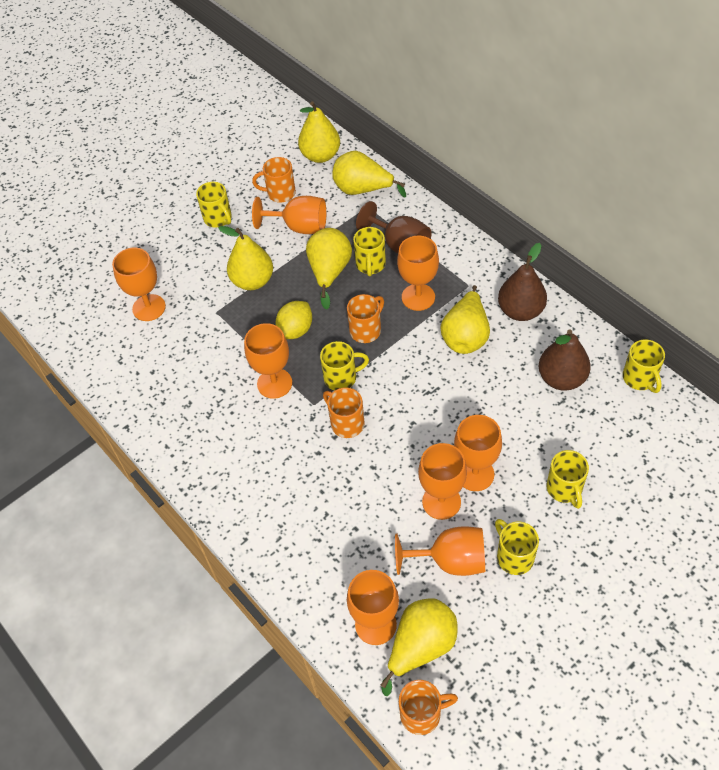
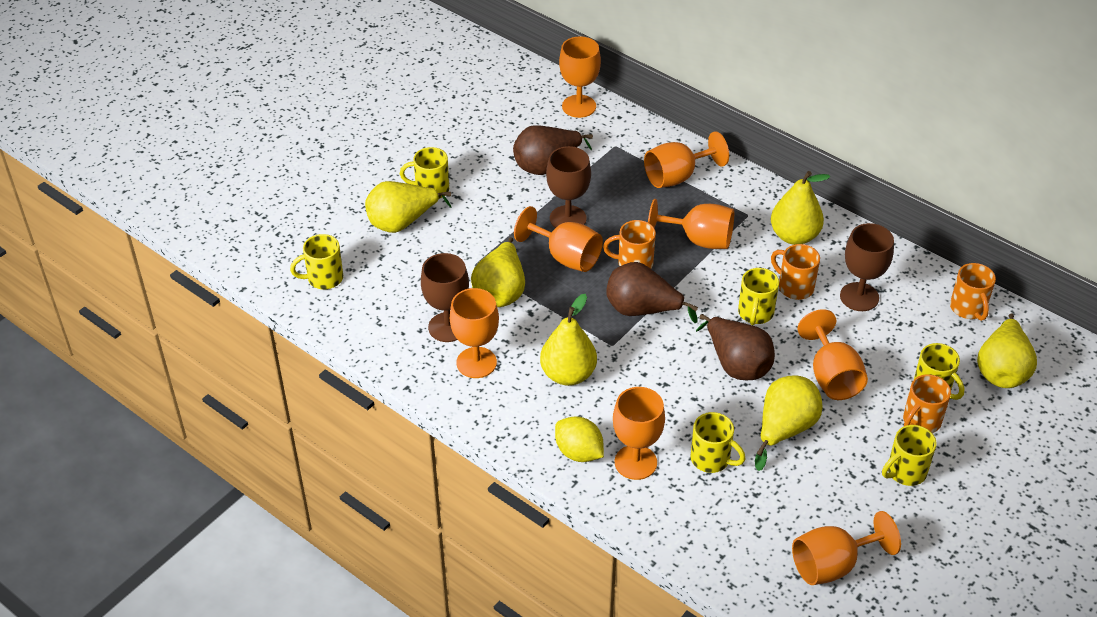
brown goblet: 1 -> 3
brown pear: 2 -> 3

